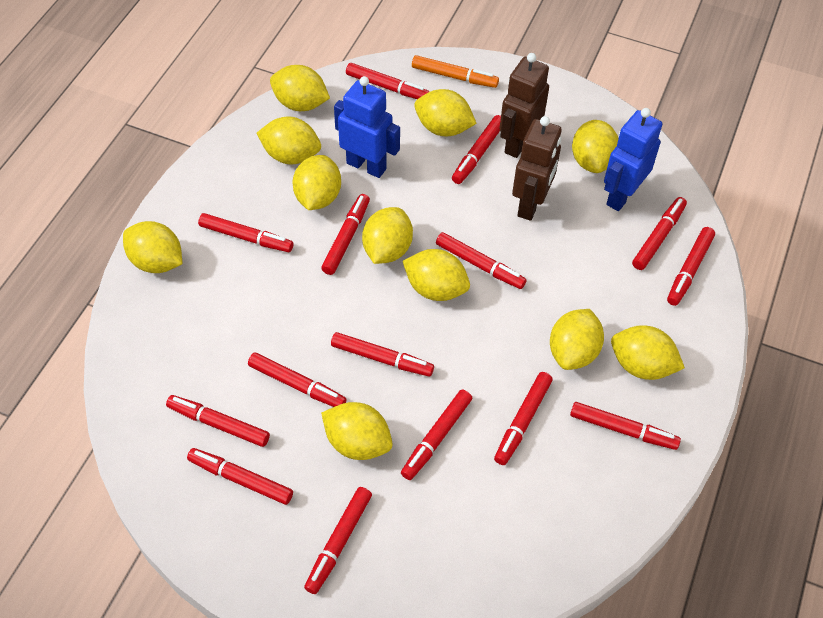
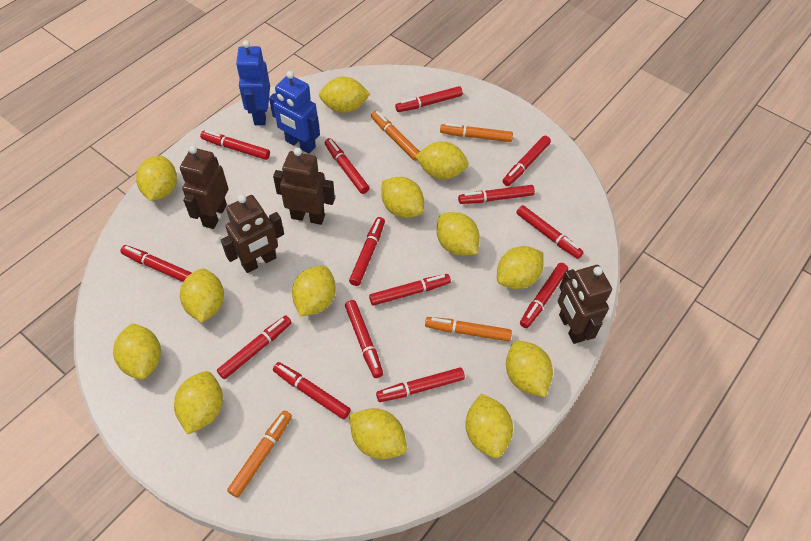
brown robot: 2 -> 4
orange marker: 1 -> 4
red marker: 15 -> 14
yellow lemon: 11 -> 13

